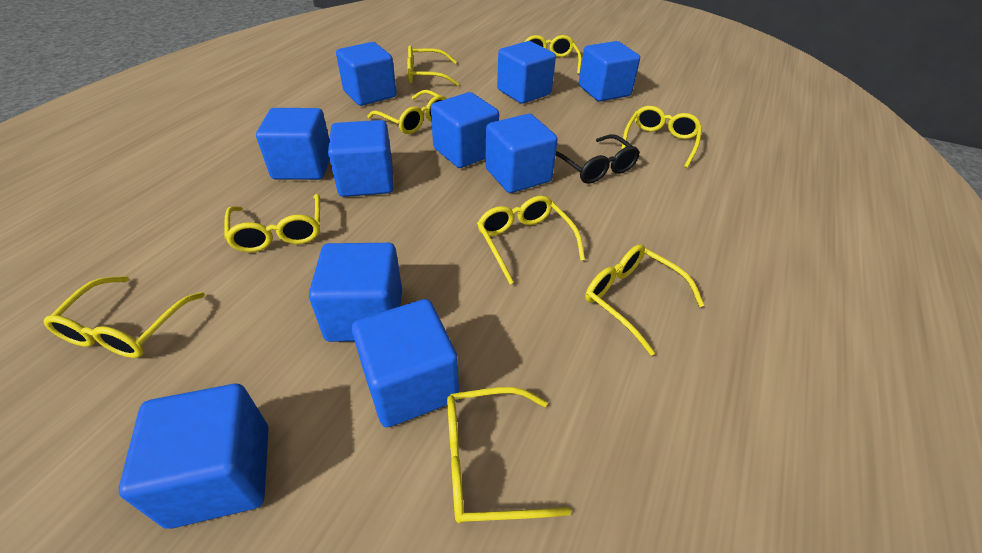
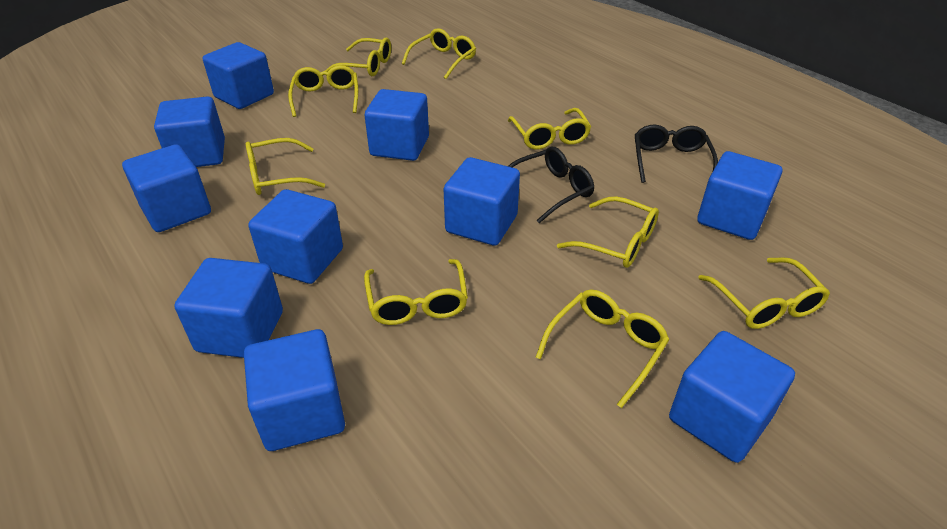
black glasses: 1 -> 2

